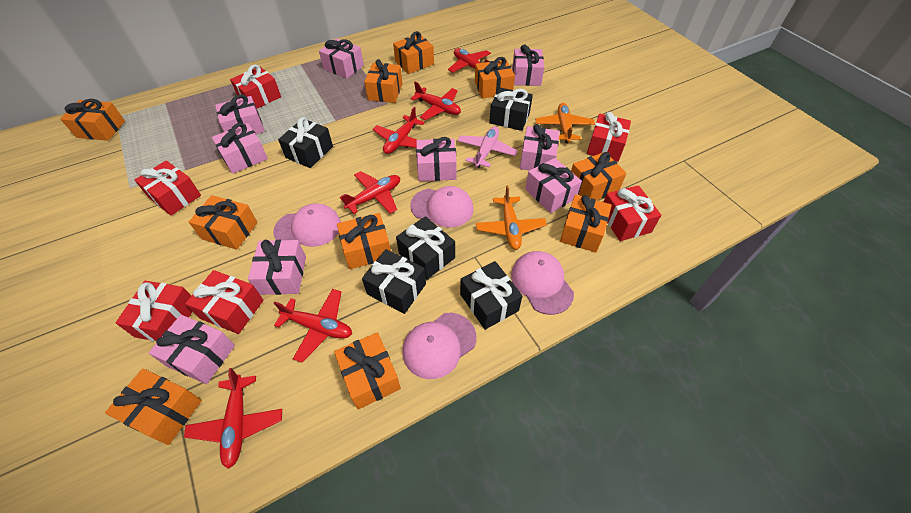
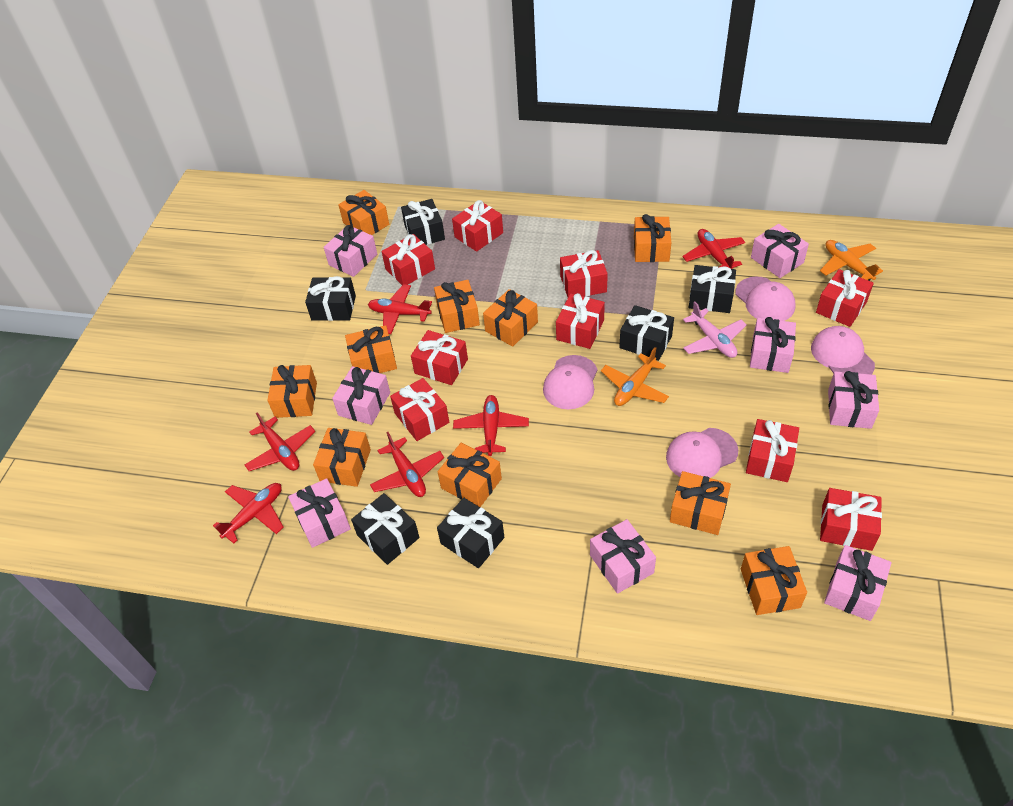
black gift: 5 -> 6
pink gift: 9 -> 8
red gift: 6 -> 9

